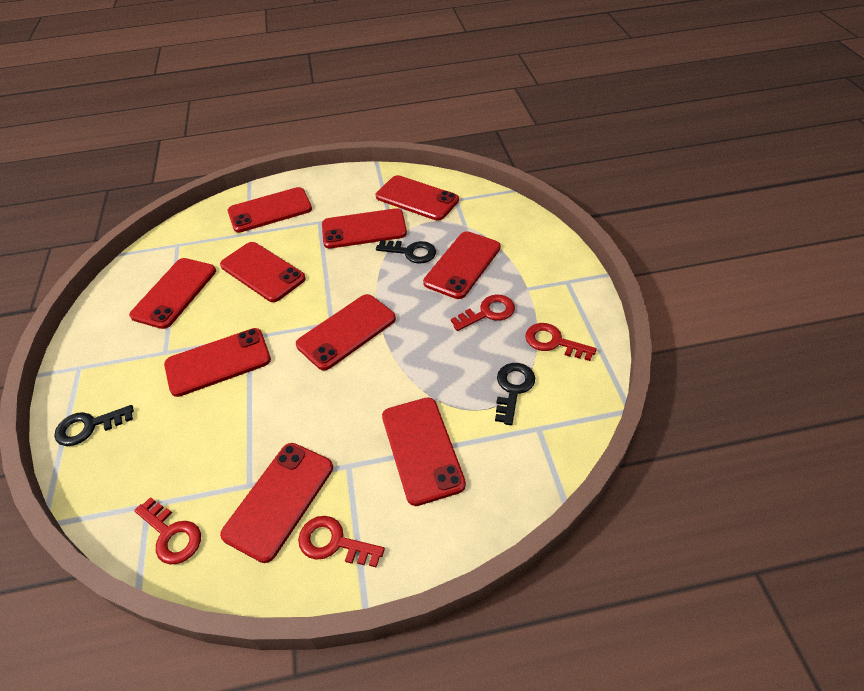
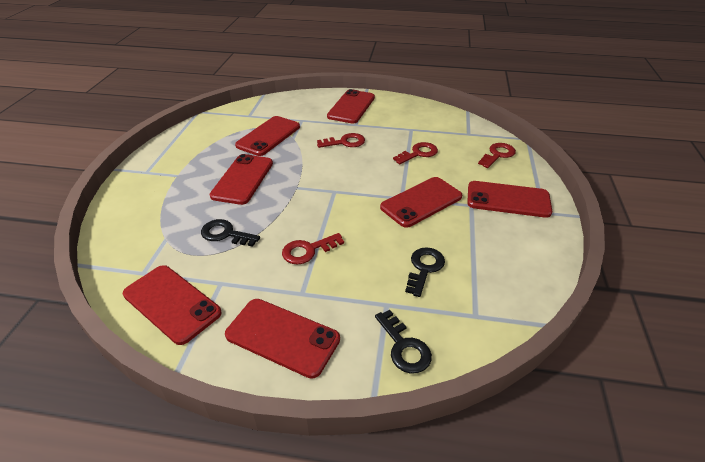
red phone: 10 -> 7

